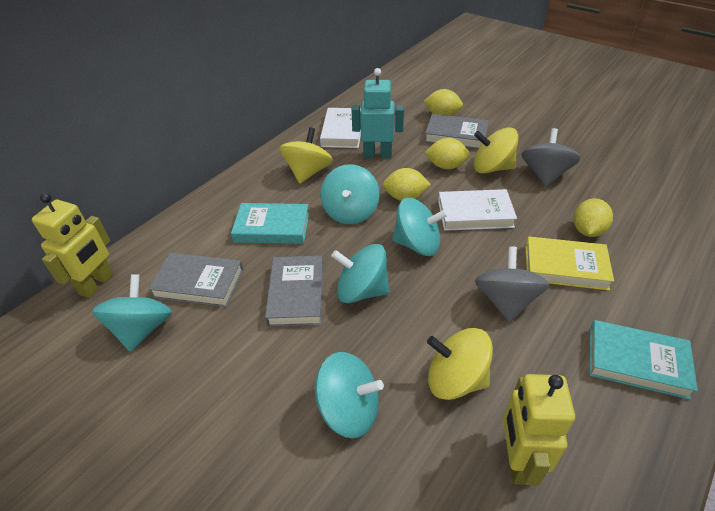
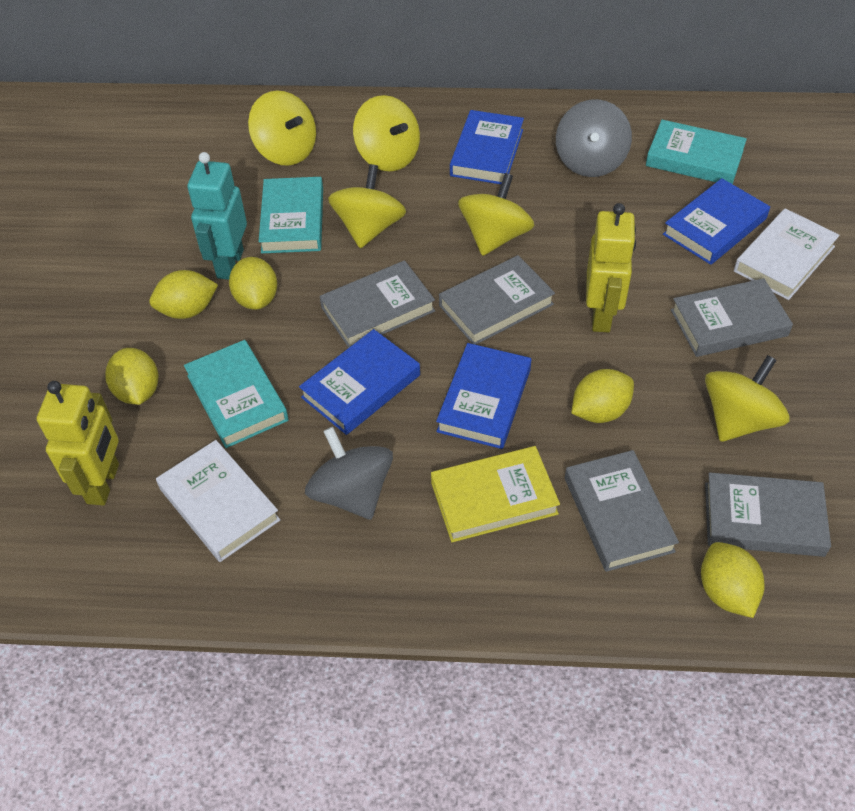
blue book: 0 -> 4
grey book: 3 -> 5
turquoise book: 2 -> 3
turquoise spinning top: 5 -> 0
yellow lemon: 4 -> 5
yellow spinning top: 3 -> 5

